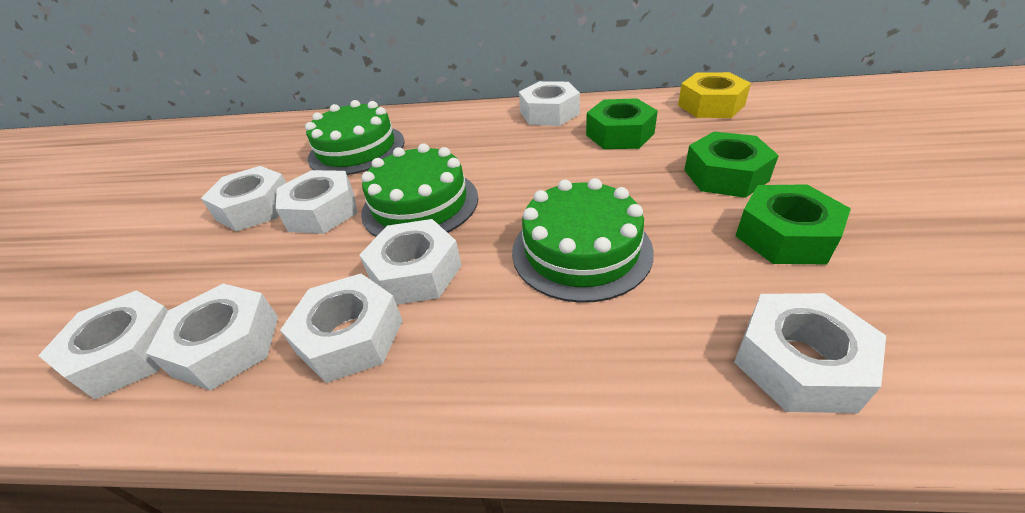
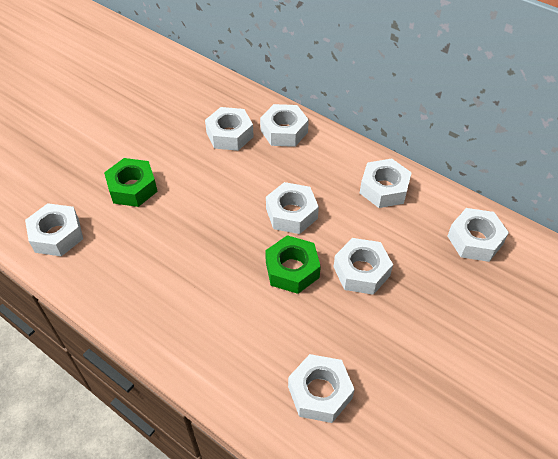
green cake: 3 -> 0
green nut: 3 -> 2
yellow nut: 1 -> 0

